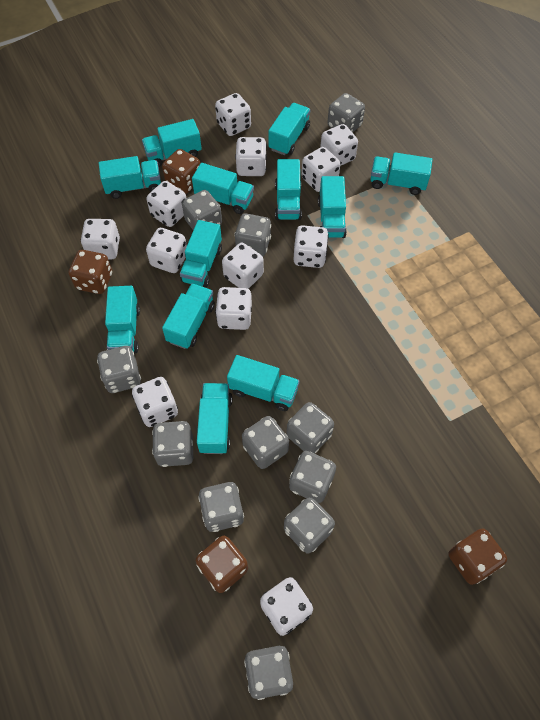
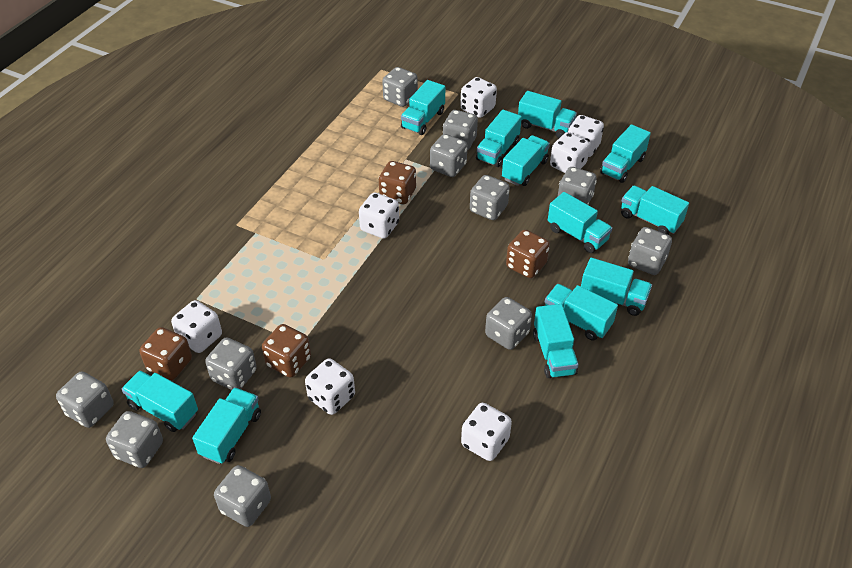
white dice: 12 -> 7

